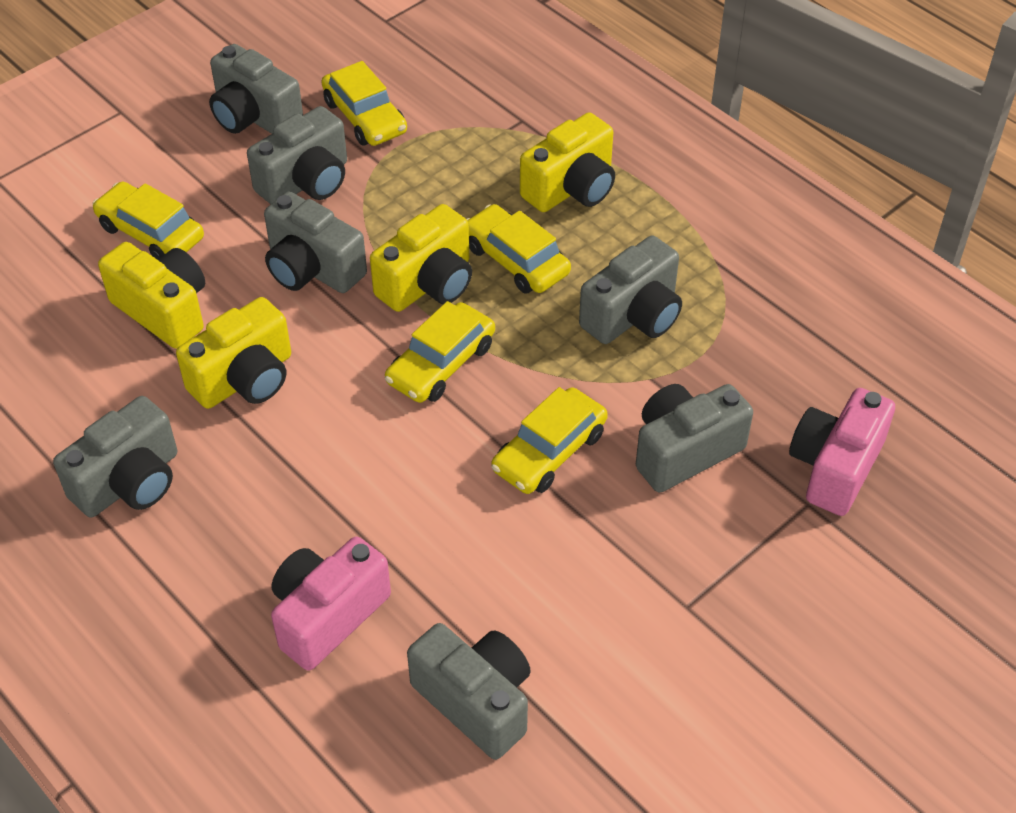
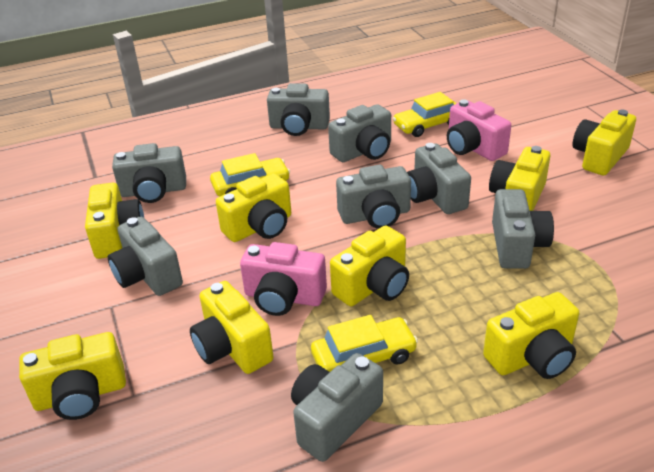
grey camera: 7 -> 8
yellow camera: 4 -> 8
yellow car: 5 -> 3

